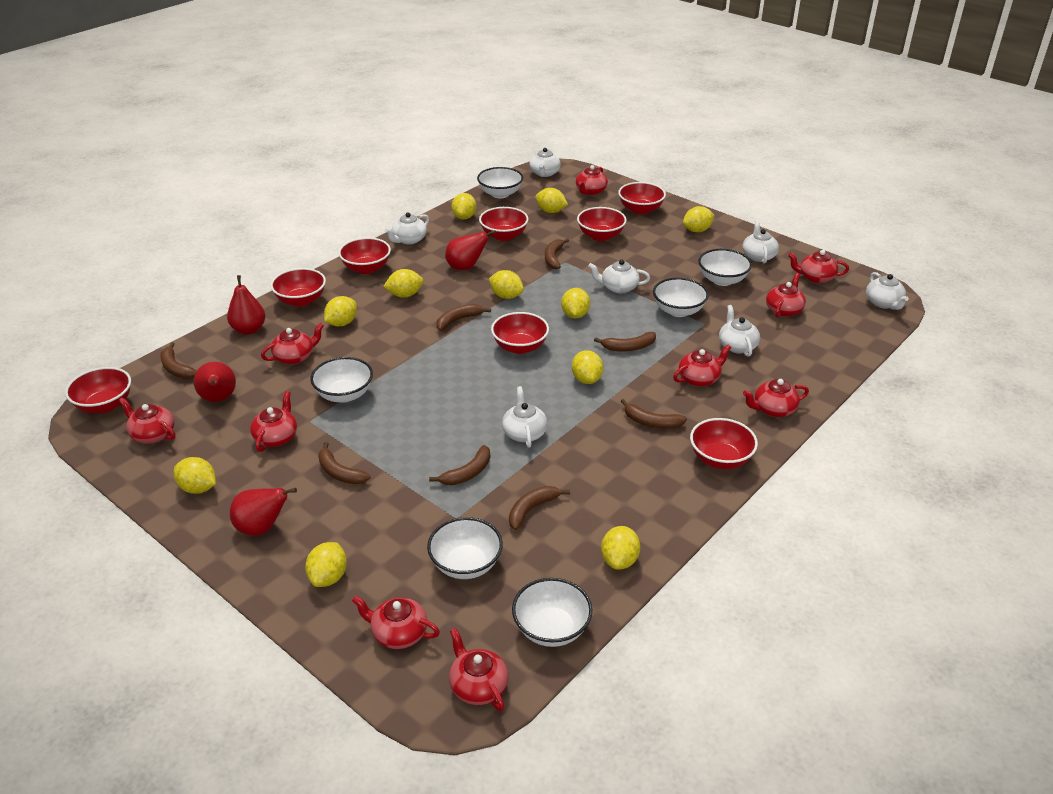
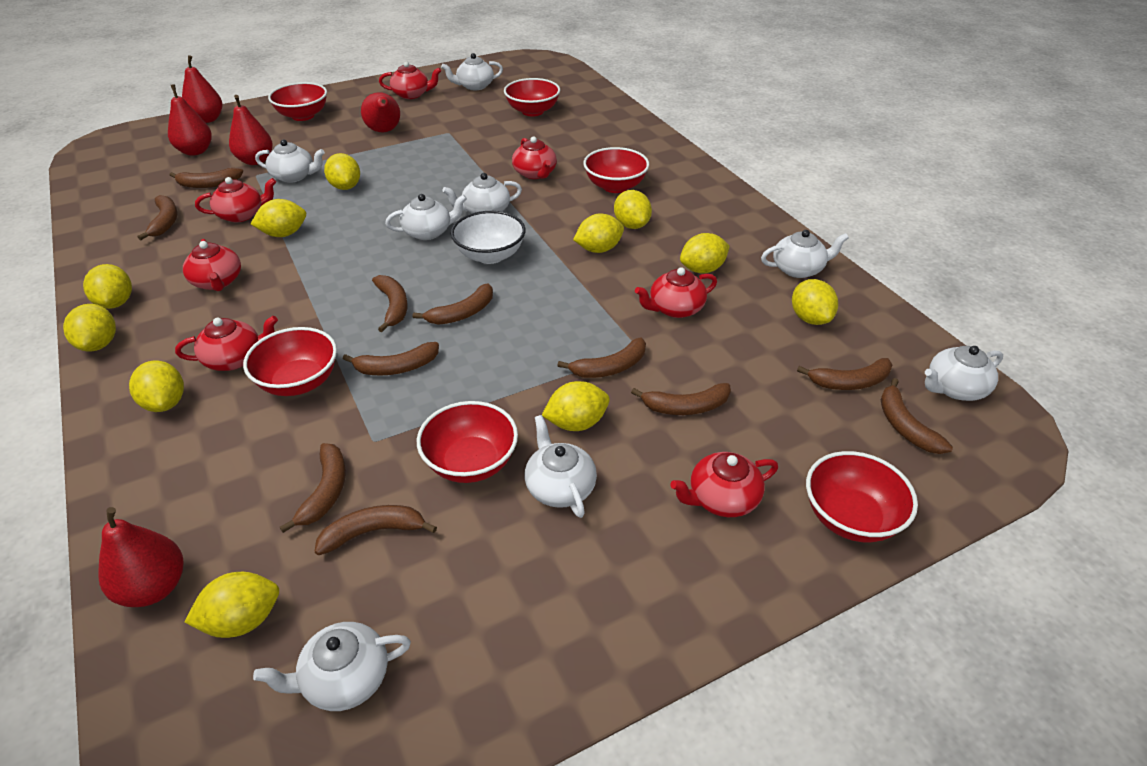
brown banana: 8 -> 11
red bowl: 8 -> 6
red pear: 4 -> 5
red teapot: 10 -> 7
white bowl: 6 -> 1
white teapot: 7 -> 8

